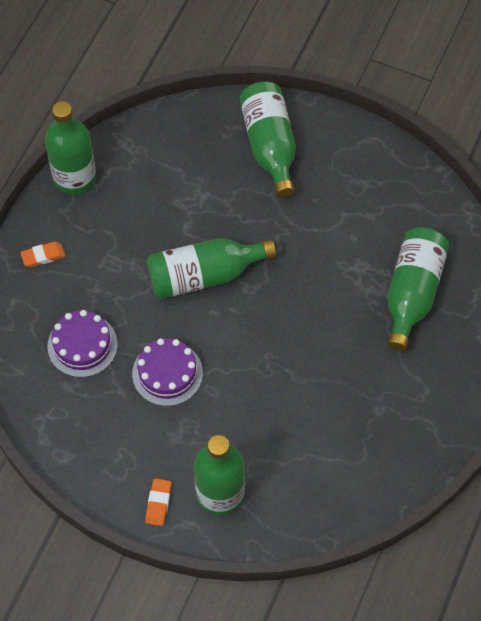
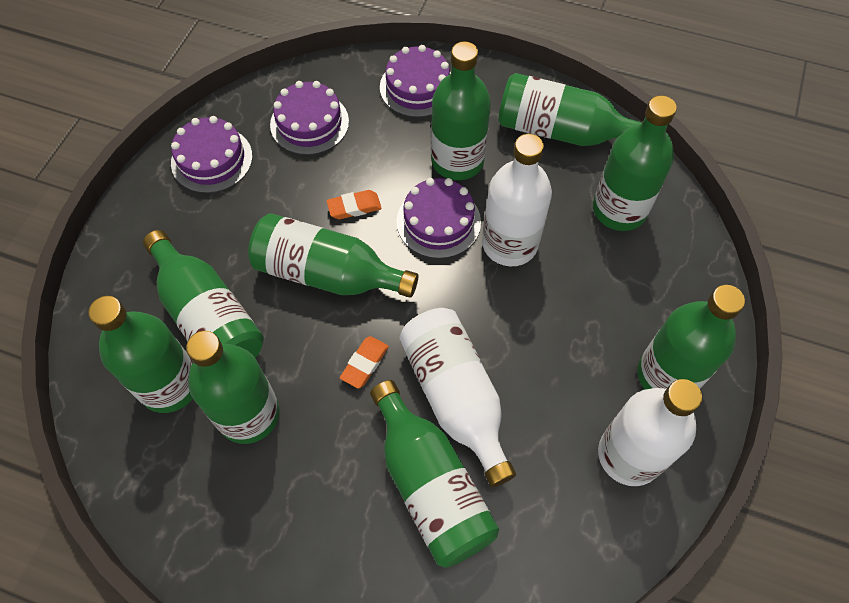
green bottle: 5 -> 9
purple cake: 2 -> 4
white bottle: 0 -> 3

